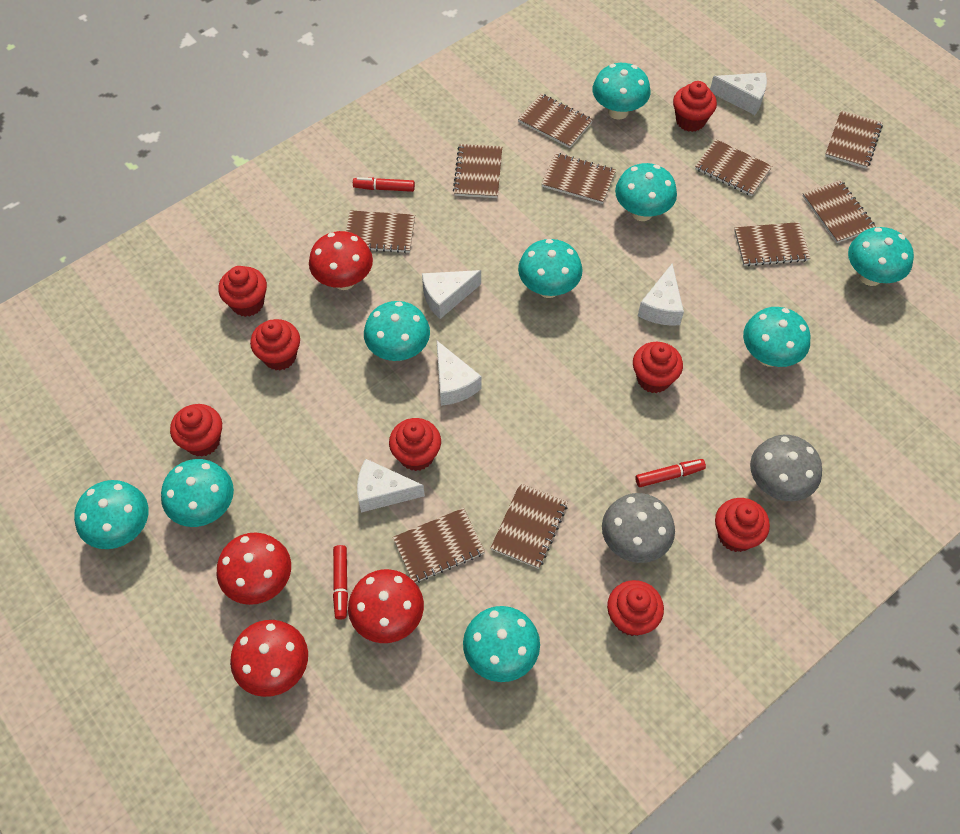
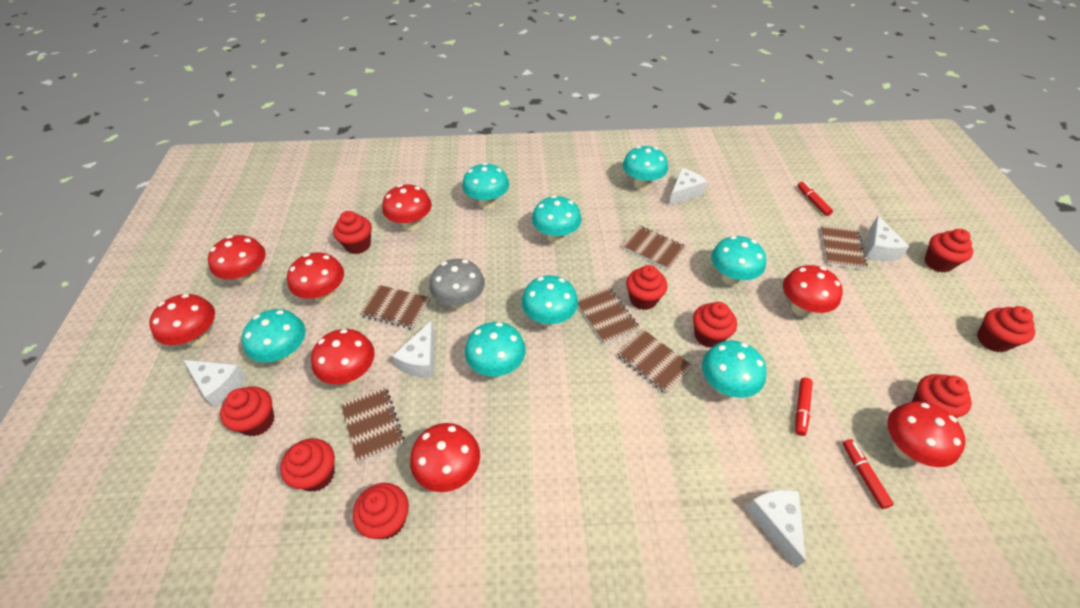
brown notebook: 10 -> 6
grey mushroom: 2 -> 1
red cupcake: 8 -> 9
red mushroom: 4 -> 8
turquoise mushroom: 9 -> 8

